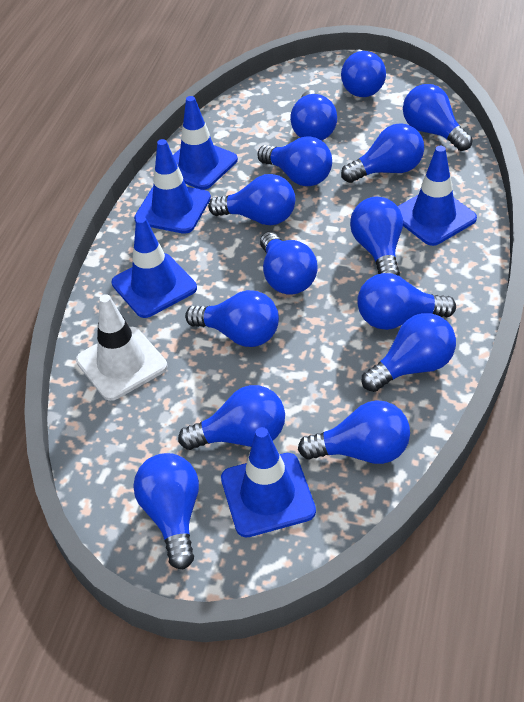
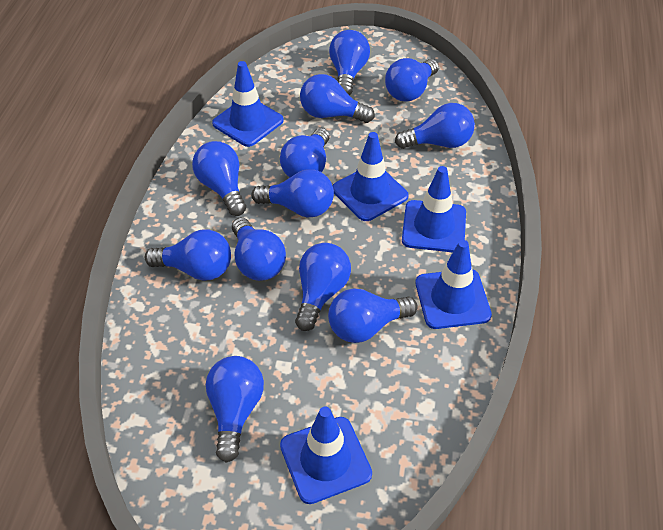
blue light bulb: 14 -> 12
white traffic cone: 1 -> 0

